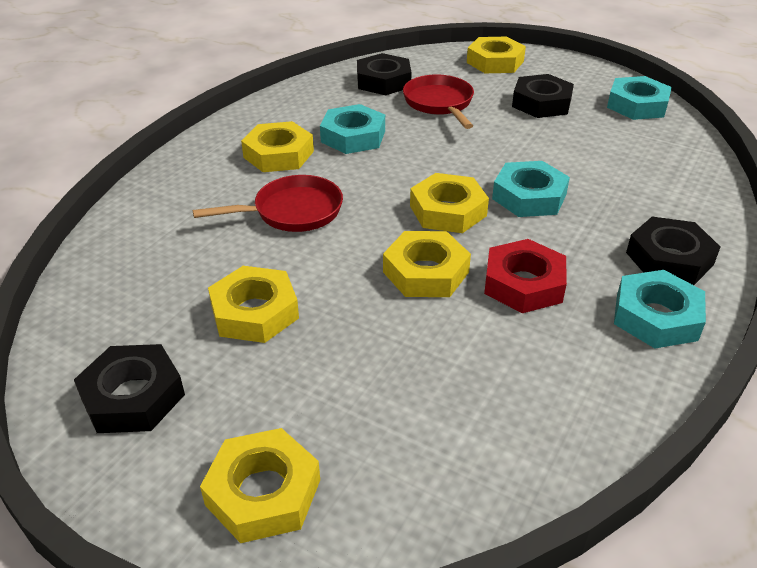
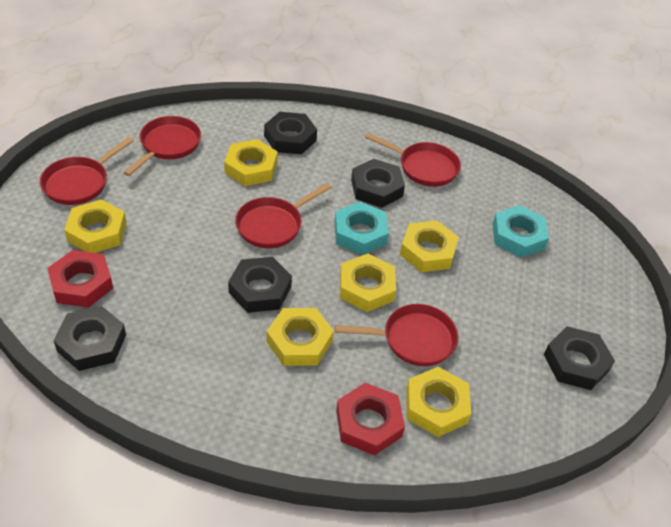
black nut: 4 -> 5
red nut: 1 -> 2
red pan: 2 -> 5
turquoise nut: 4 -> 2

